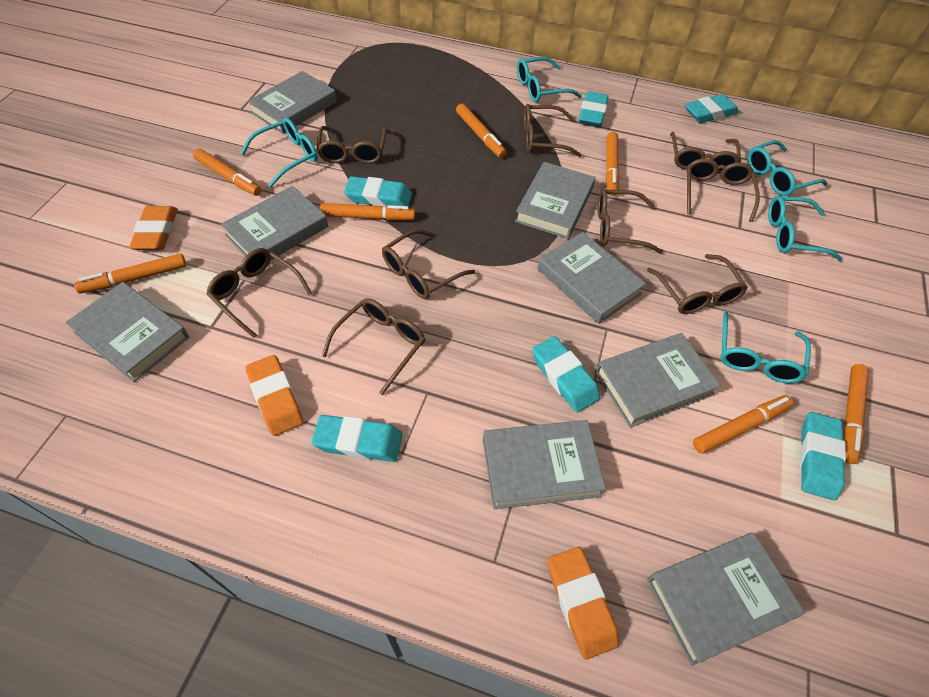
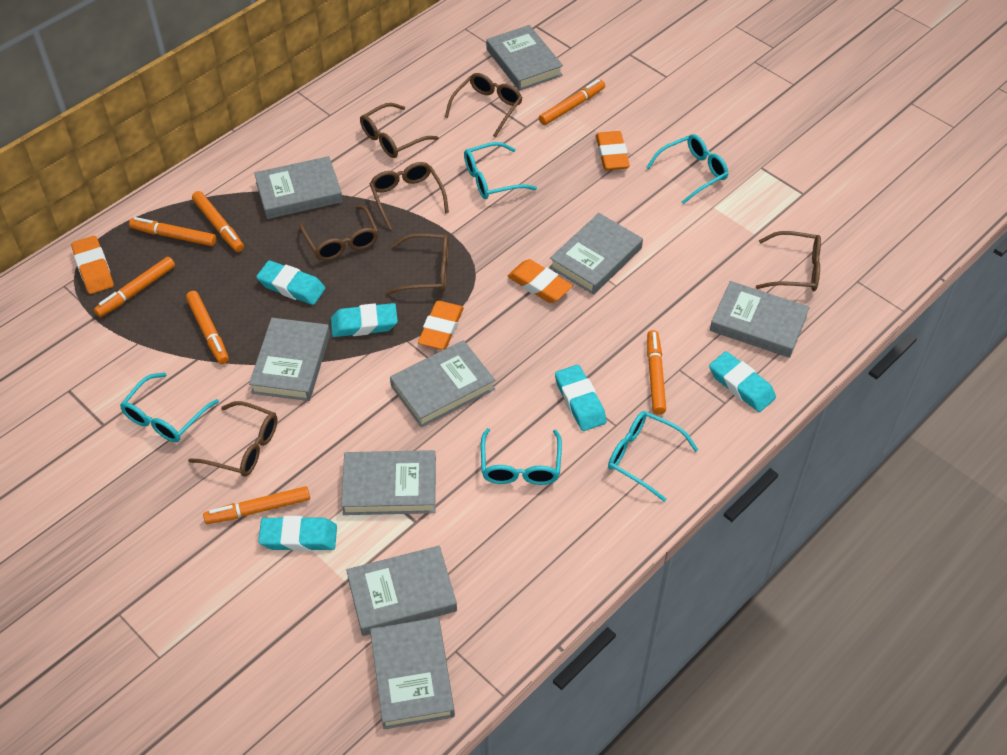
brown glasses: 9 -> 7
grey book: 8 -> 9
orange eraser: 3 -> 4
turquoise eraser: 6 -> 5

